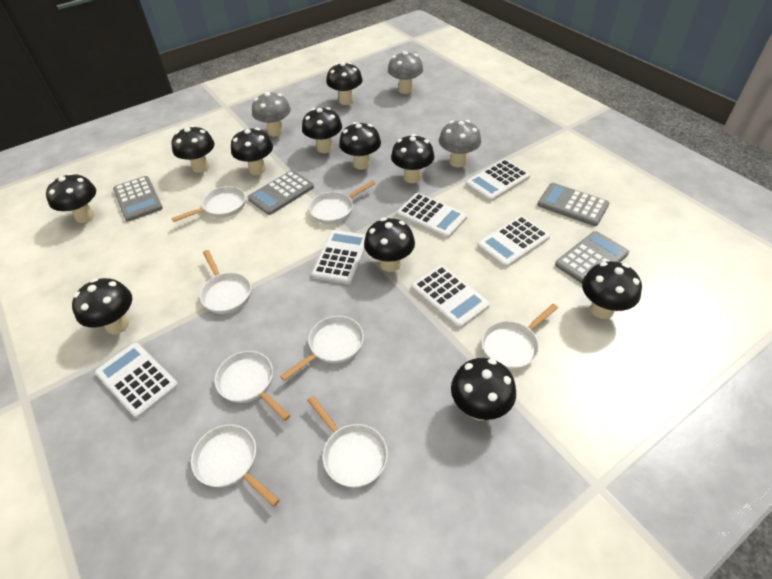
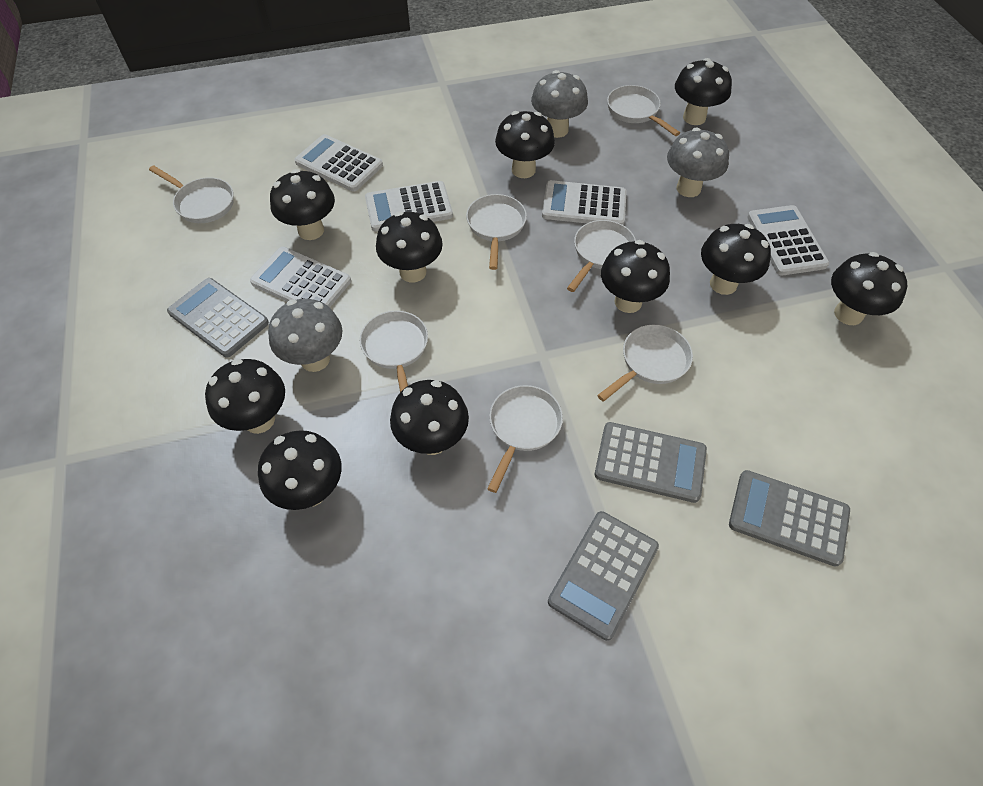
black mushroom: 11 -> 10
white calculator: 6 -> 5
white pan: 8 -> 7

